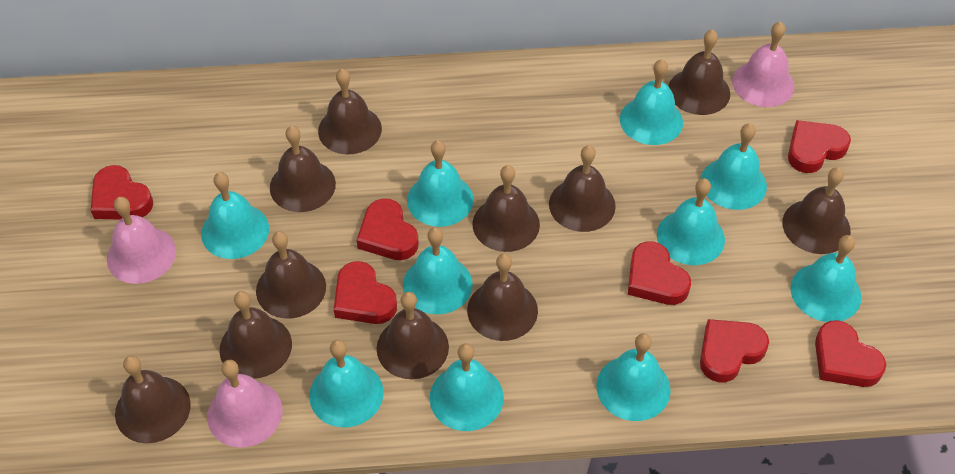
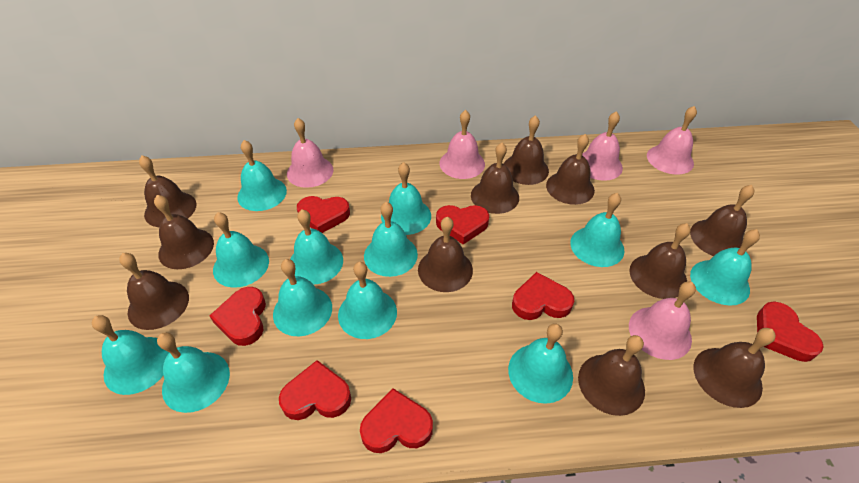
pink bell: 3 -> 5
turquoise bell: 10 -> 12

